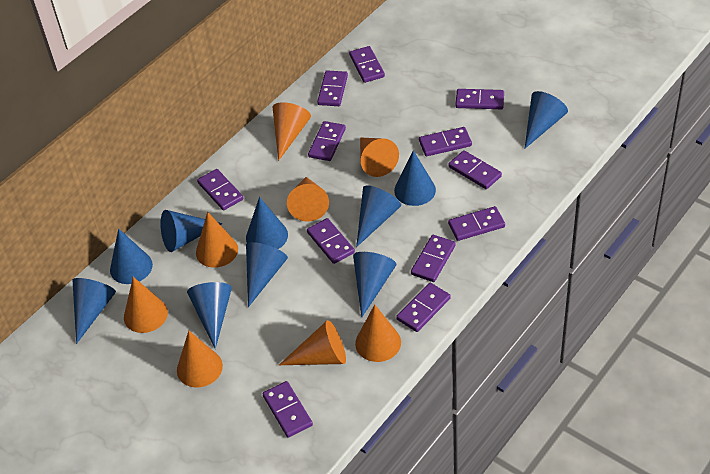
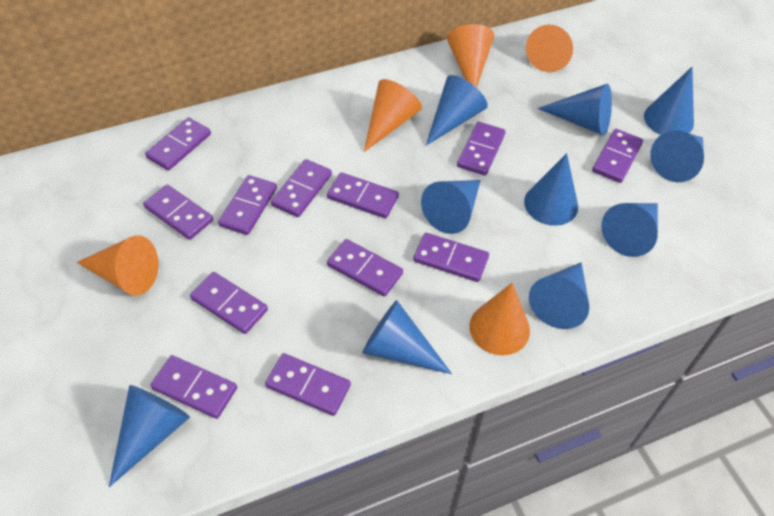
orange cone: 8 -> 5

